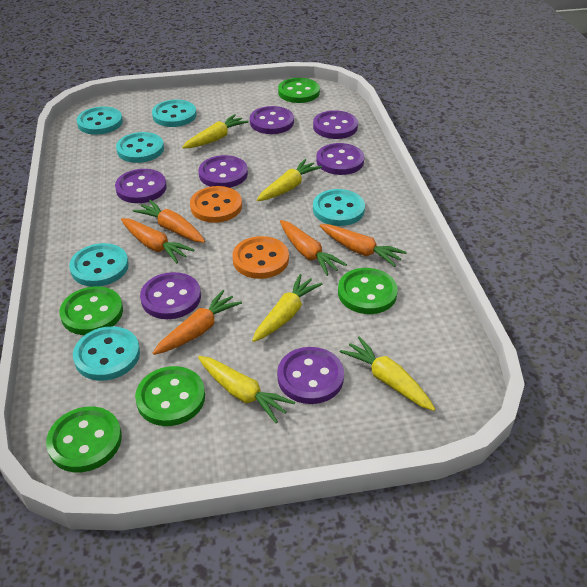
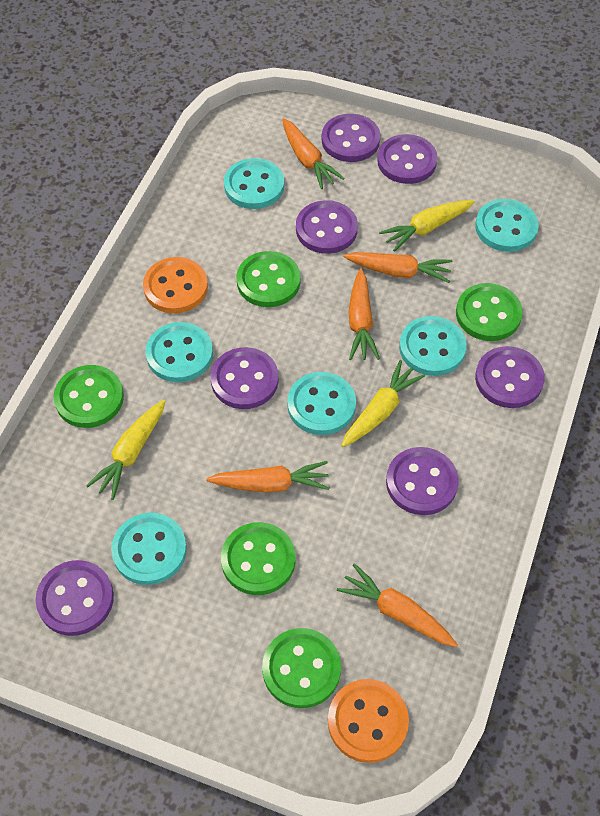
yellow carrot: 5 -> 3

